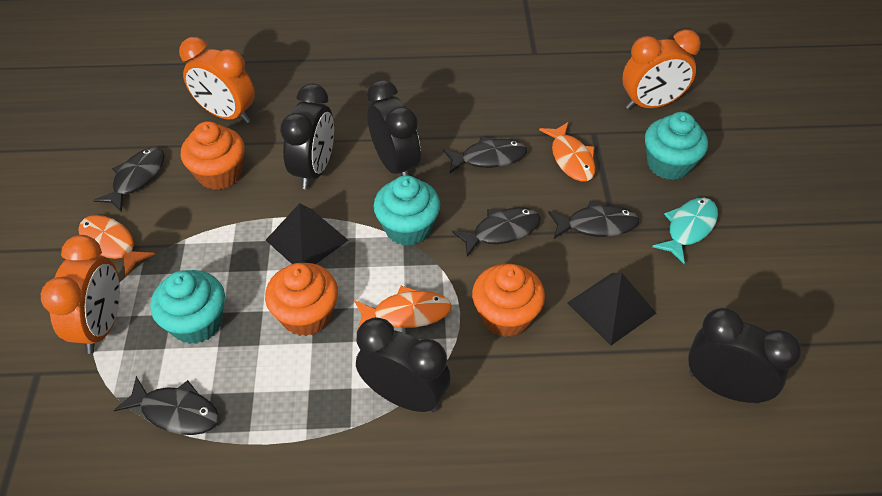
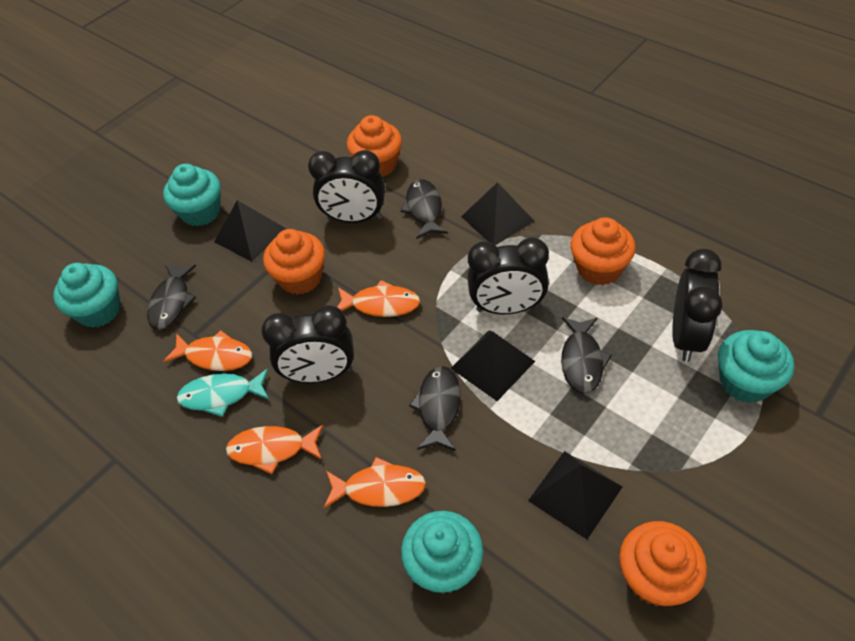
black fish: 5 -> 4
black pyramid: 2 -> 4
orange clock: 3 -> 0
orange cupcake: 3 -> 4
orange fish: 3 -> 4
turquoise cupcake: 3 -> 4

